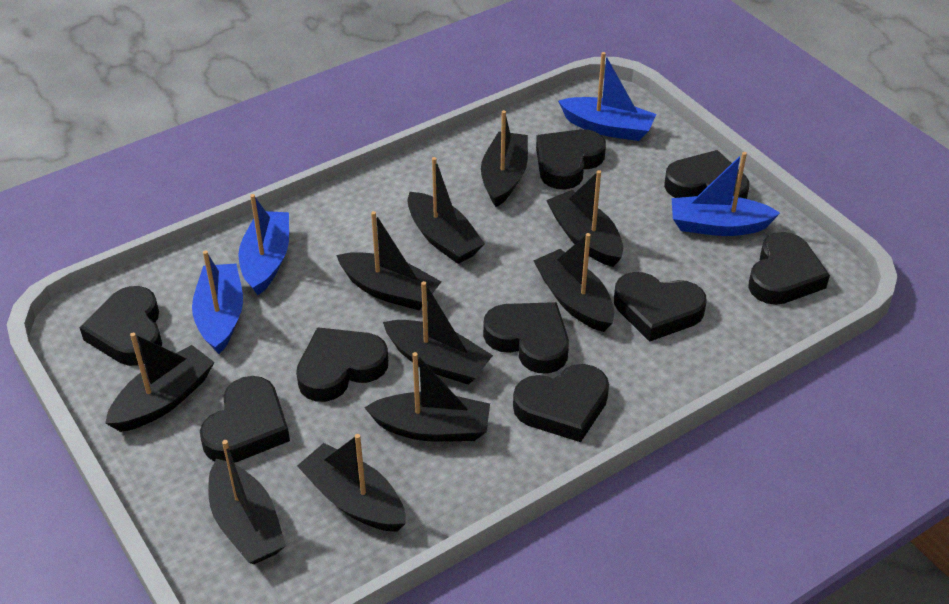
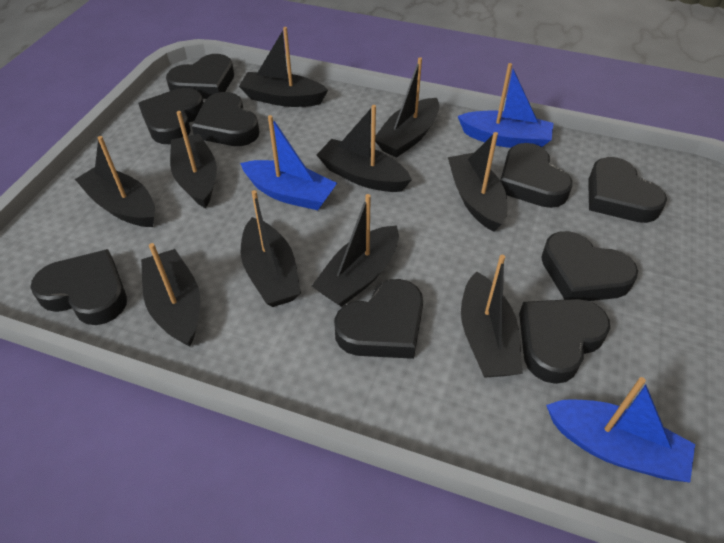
blue boat: 4 -> 3

